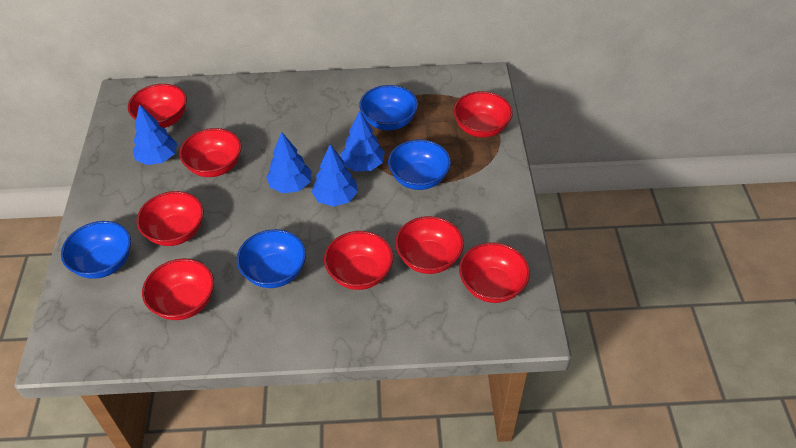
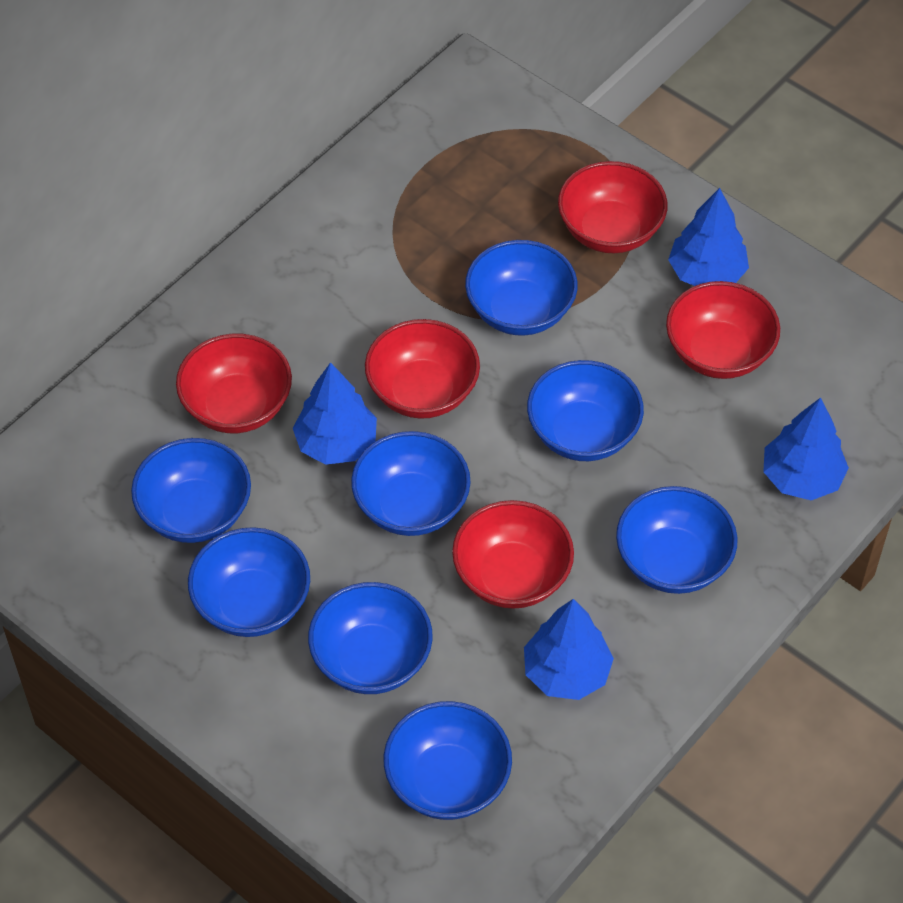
blue bowl: 4 -> 8
red bowl: 8 -> 5

